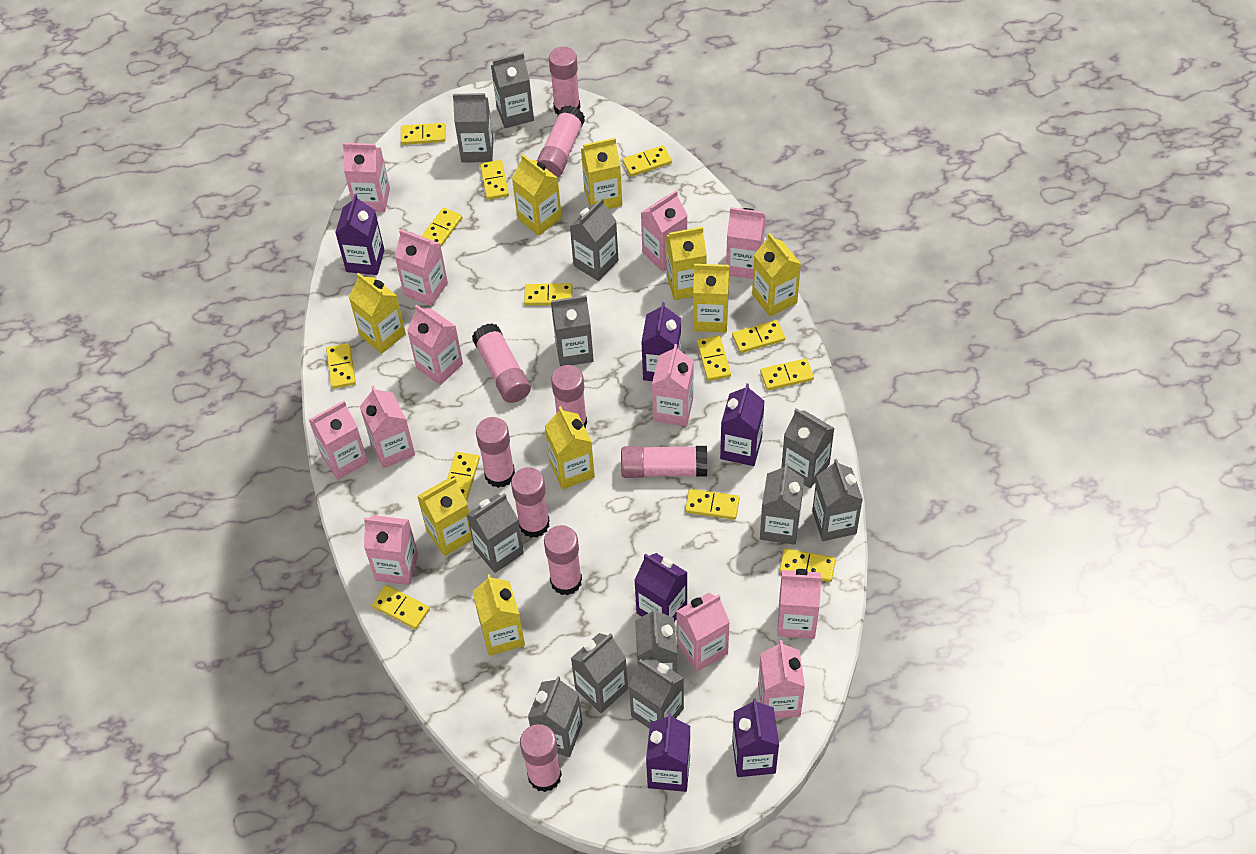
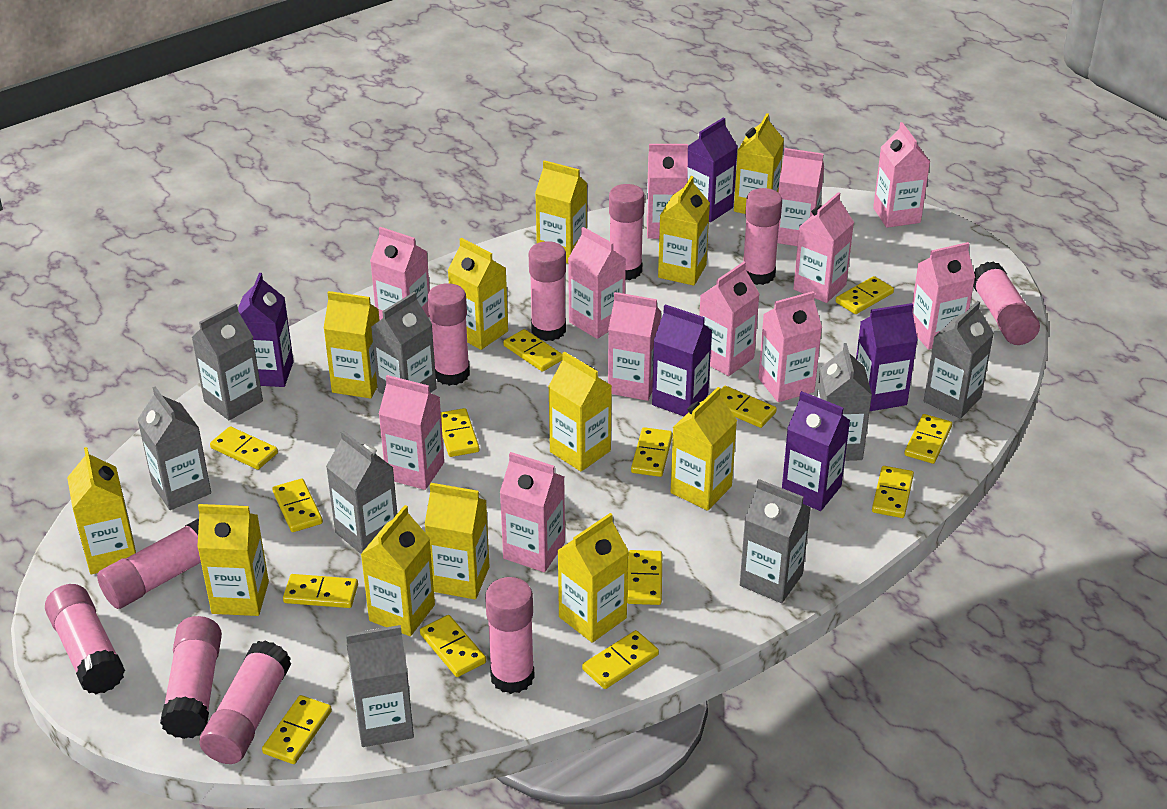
grey carton: 12 -> 8
pink glue stick: 9 -> 10
purple carton: 6 -> 5
yellow carton: 9 -> 12
yellow domino: 13 -> 14

